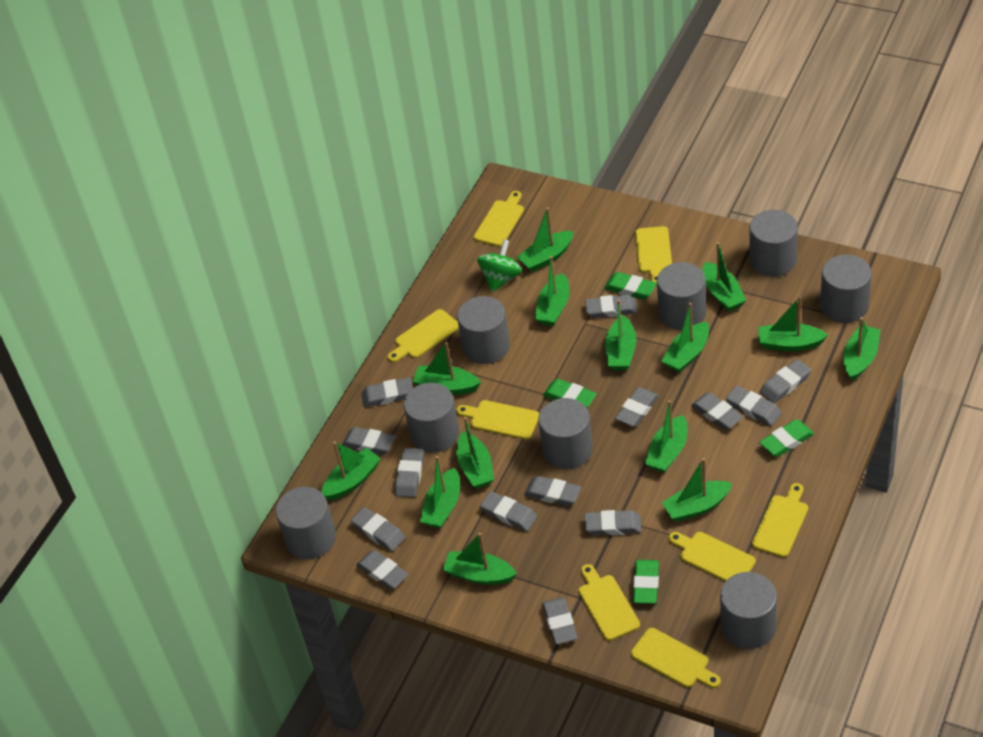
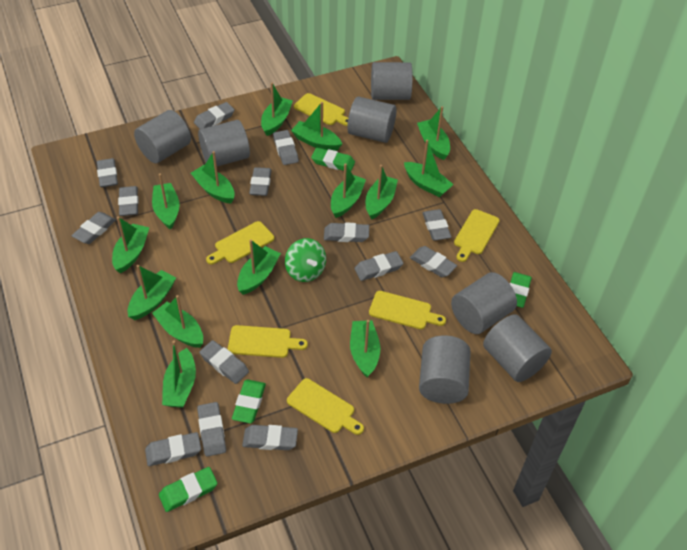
grey cylinder: 8 -> 7
yellow cutting board: 8 -> 6

